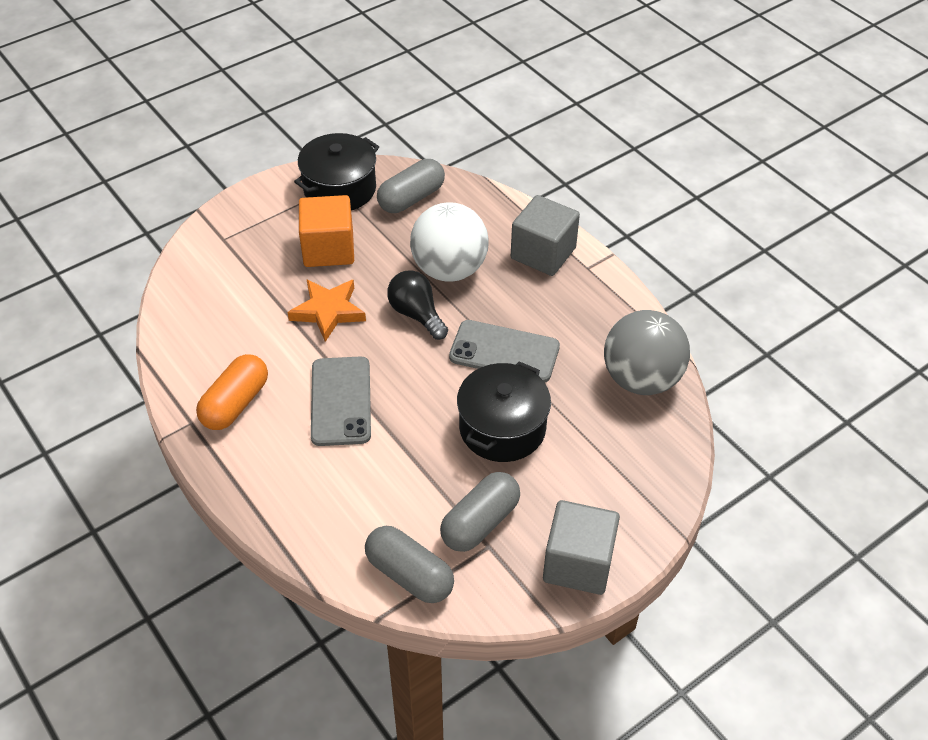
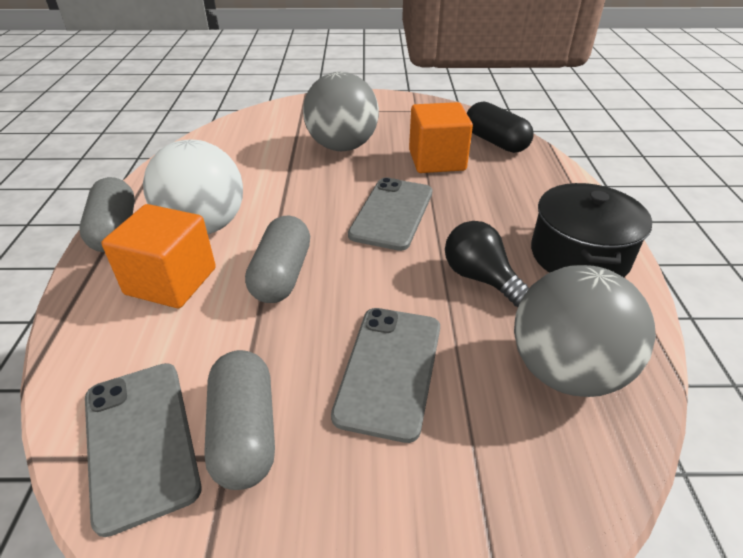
black capsule: 0 -> 1
black pot: 2 -> 1
grey ball: 1 -> 2
grey cube: 2 -> 0
grey phone: 2 -> 3
orange capsule: 1 -> 0
orange cube: 1 -> 2
orange star: 1 -> 0

